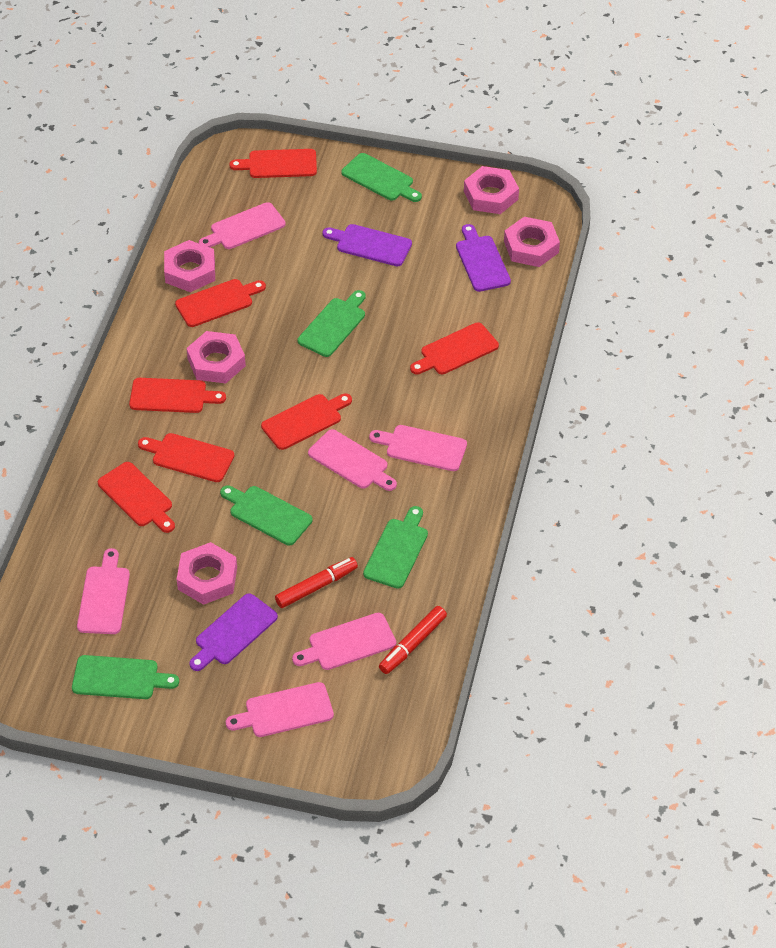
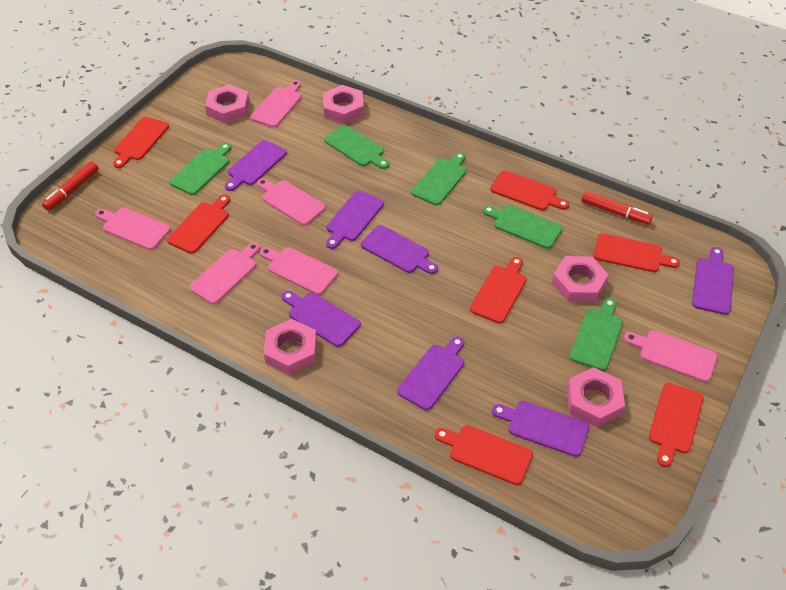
purple cutting board: 3 -> 7

